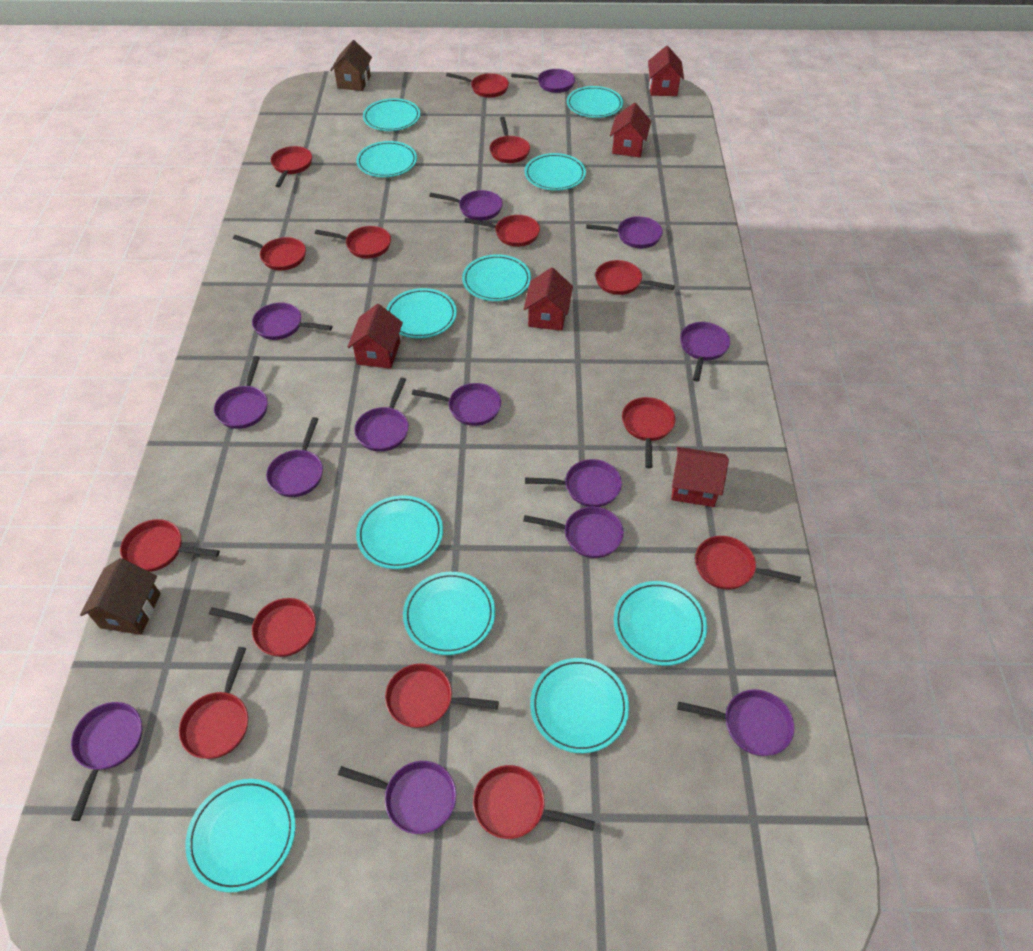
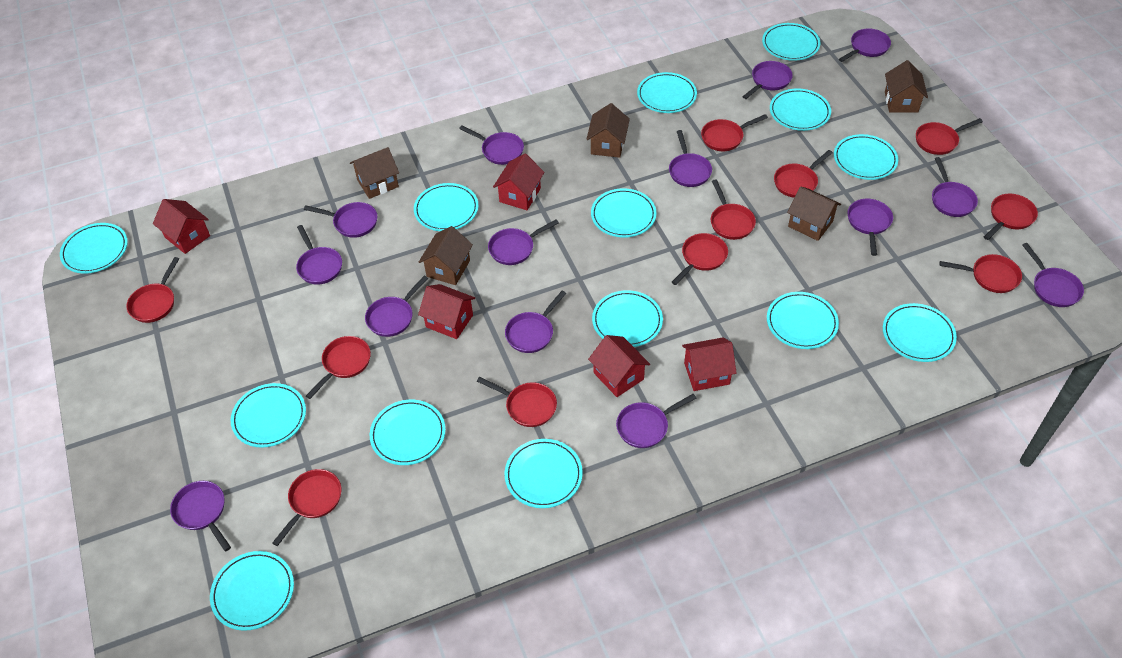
brown house: 2 -> 5
red pan: 14 -> 11
turquoise plate: 11 -> 14

